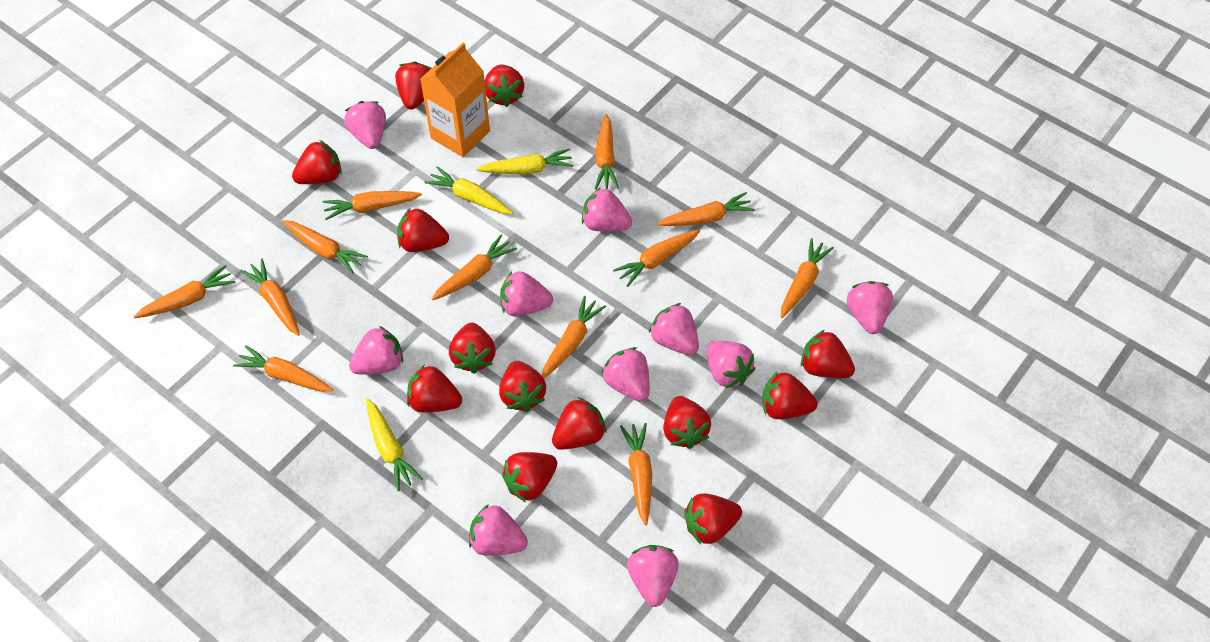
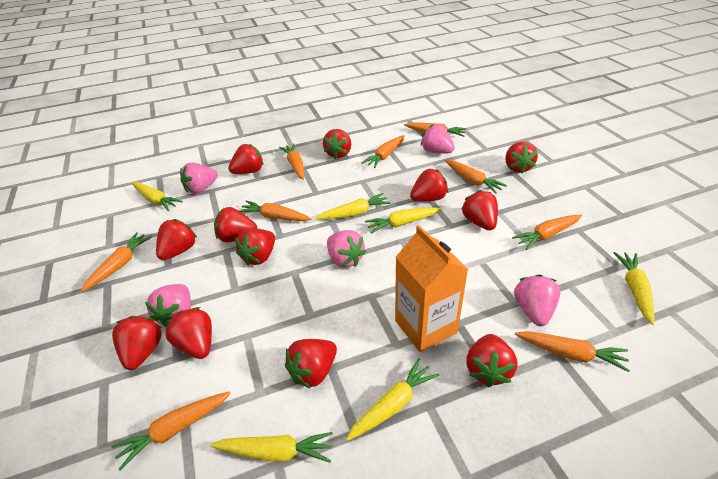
orange carrot: 12 -> 9
pink strawberry: 10 -> 5
red strawberry: 13 -> 12
yellow carrot: 3 -> 6

